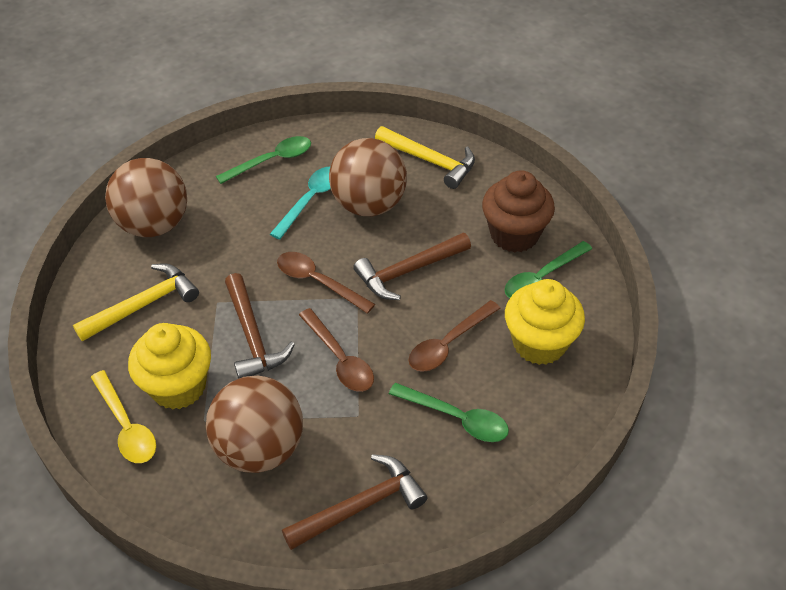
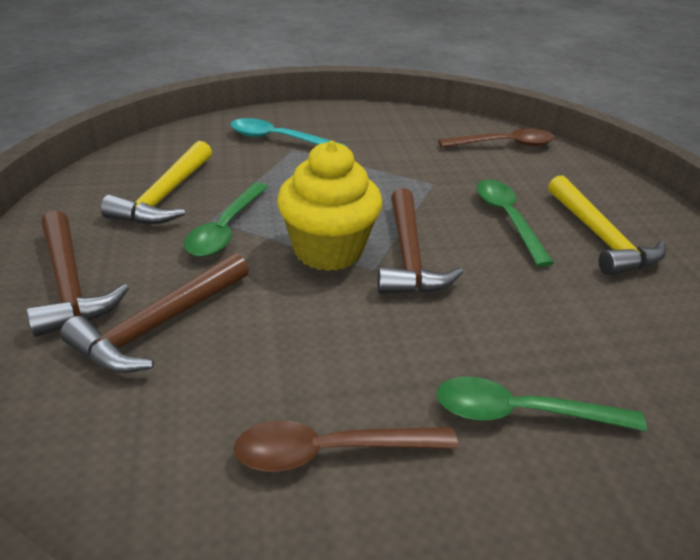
brown ball: 3 -> 0
brown cupcake: 1 -> 0
brown spoon: 3 -> 2
yellow cupcake: 2 -> 1
yellow spoon: 1 -> 0

